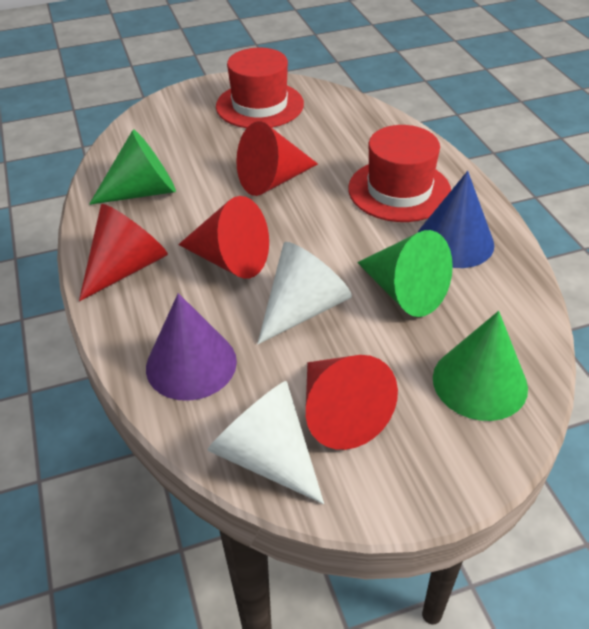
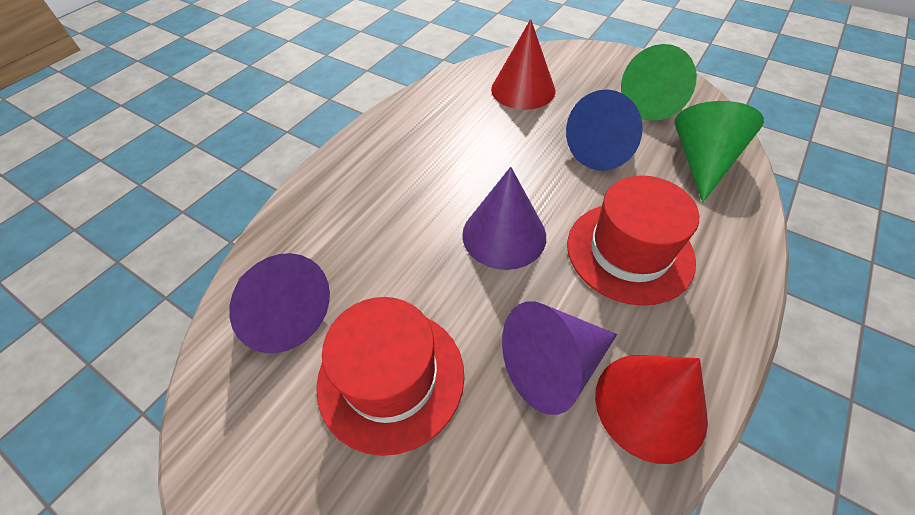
green cone: 3 -> 2
purple cone: 1 -> 3
red cone: 4 -> 2
white cone: 2 -> 0

